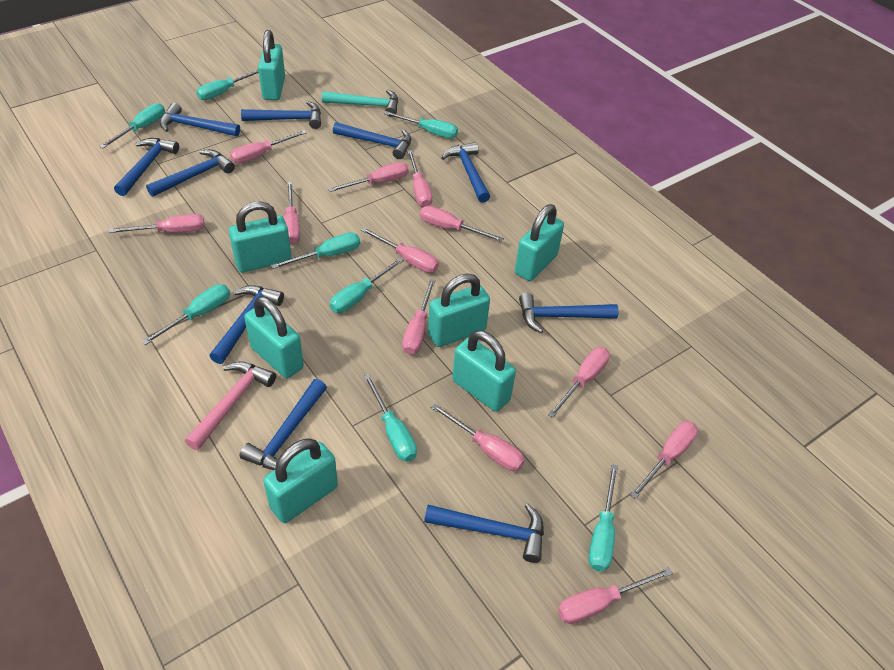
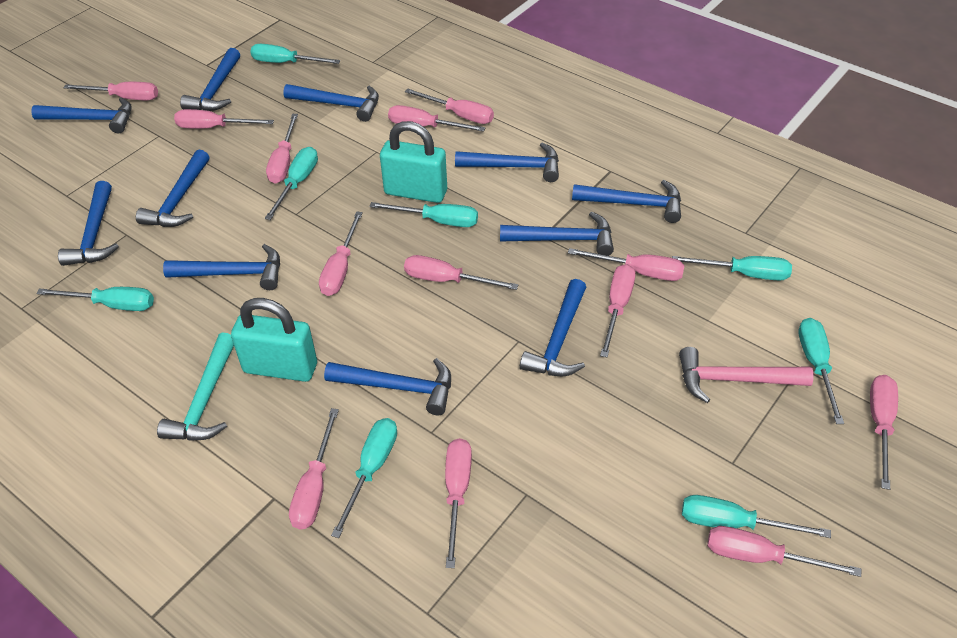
blue hammer: 10 -> 11
pink screwdriver: 12 -> 13
turquoise padlock: 7 -> 2

